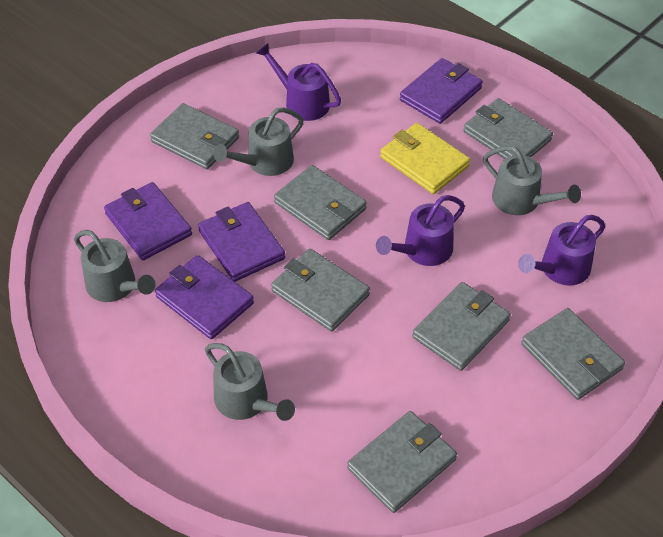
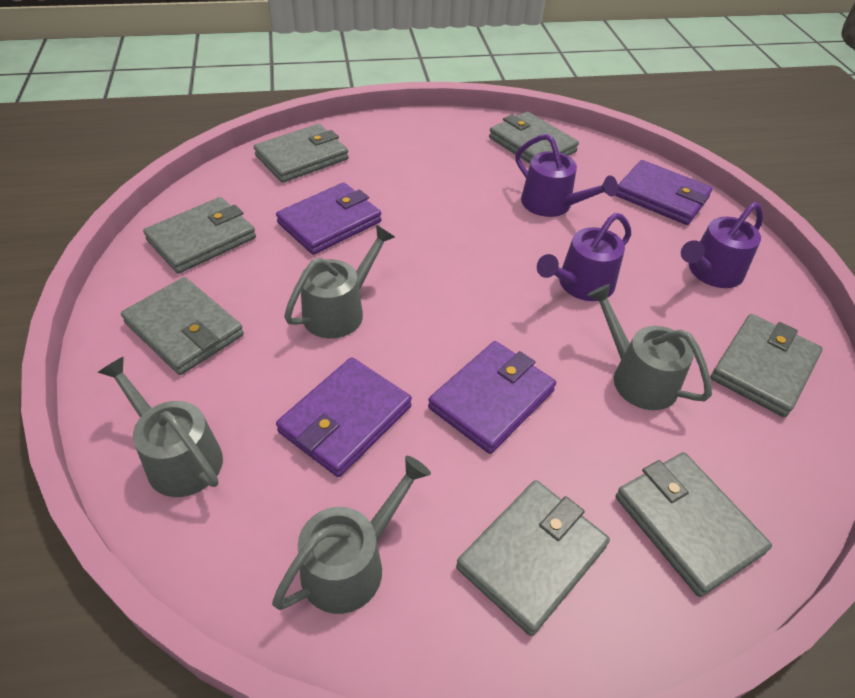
yellow wallet: 1 -> 0

